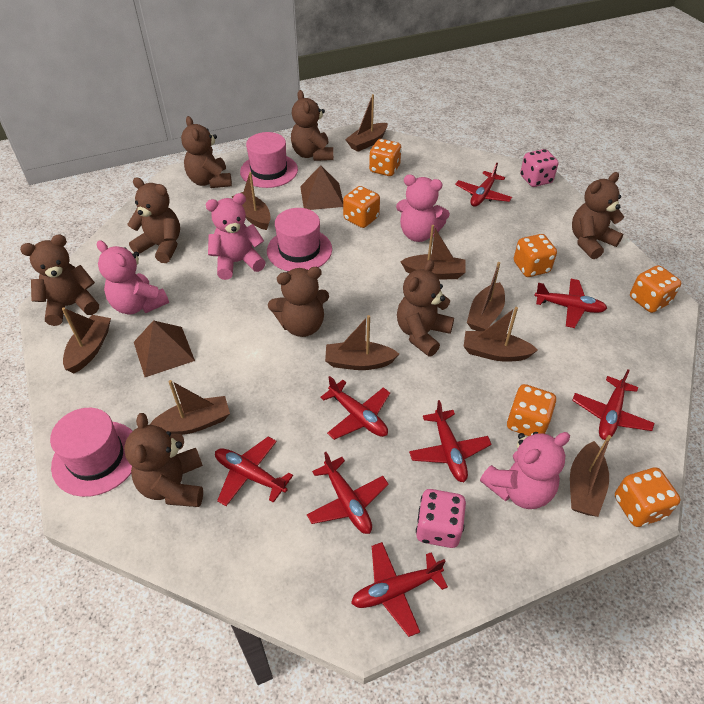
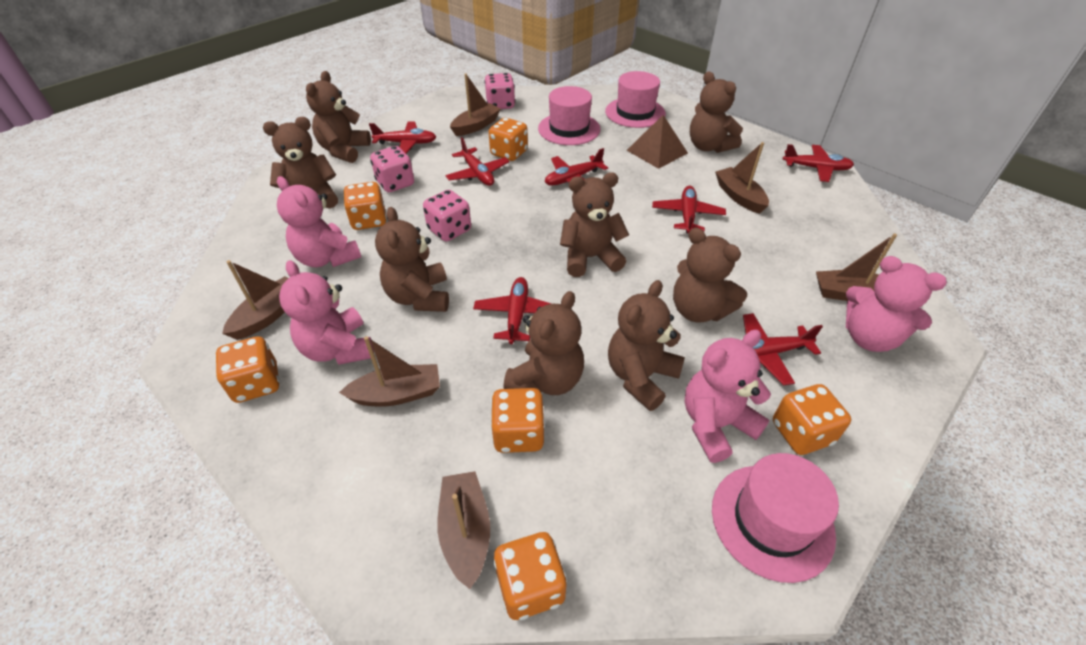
brown boat: 9 -> 6
brown pyramid: 2 -> 1
pink dice: 2 -> 3
red plane: 8 -> 7

